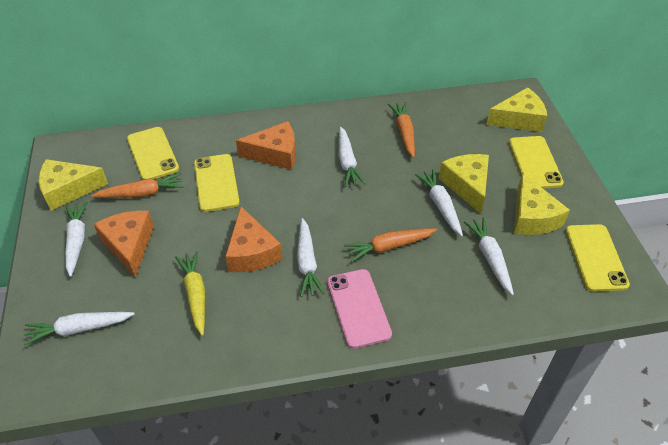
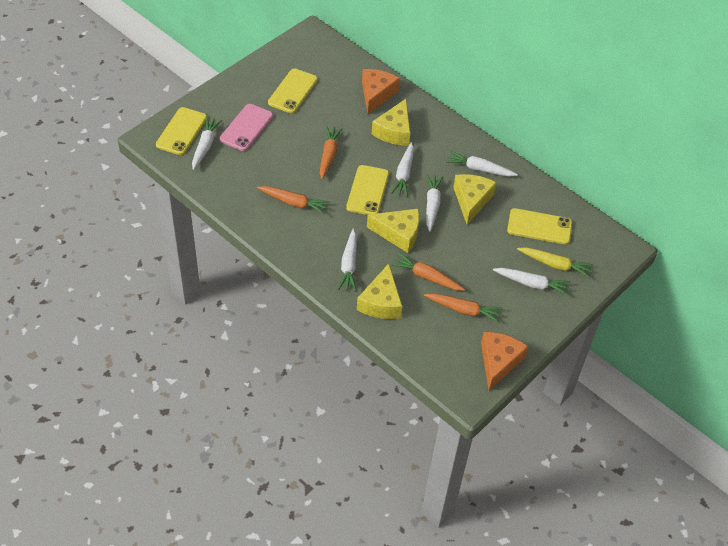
orange carrot: 3 -> 4
orange cheese: 3 -> 2

